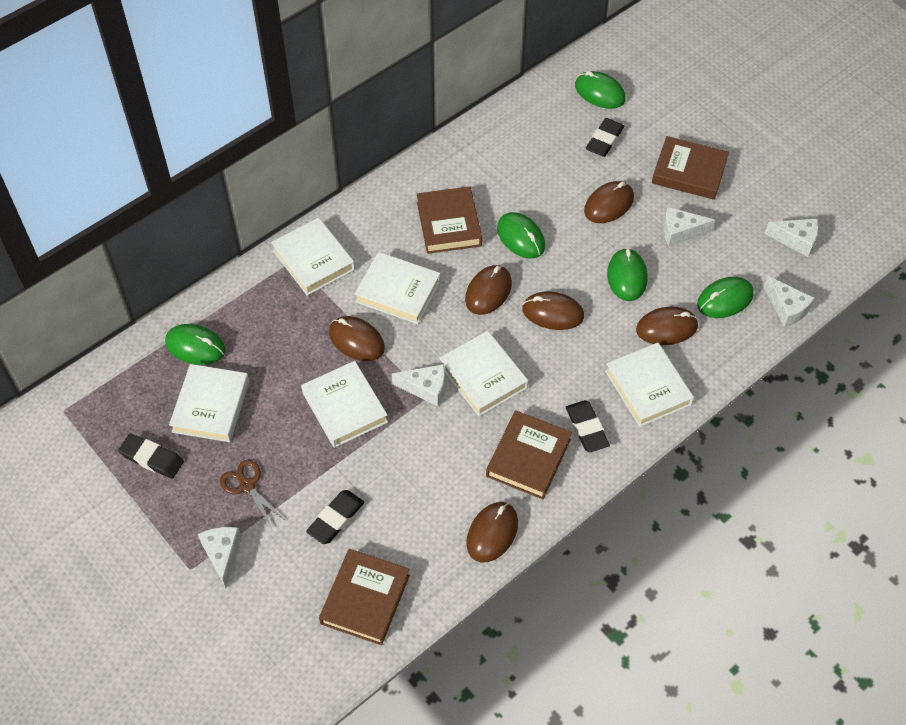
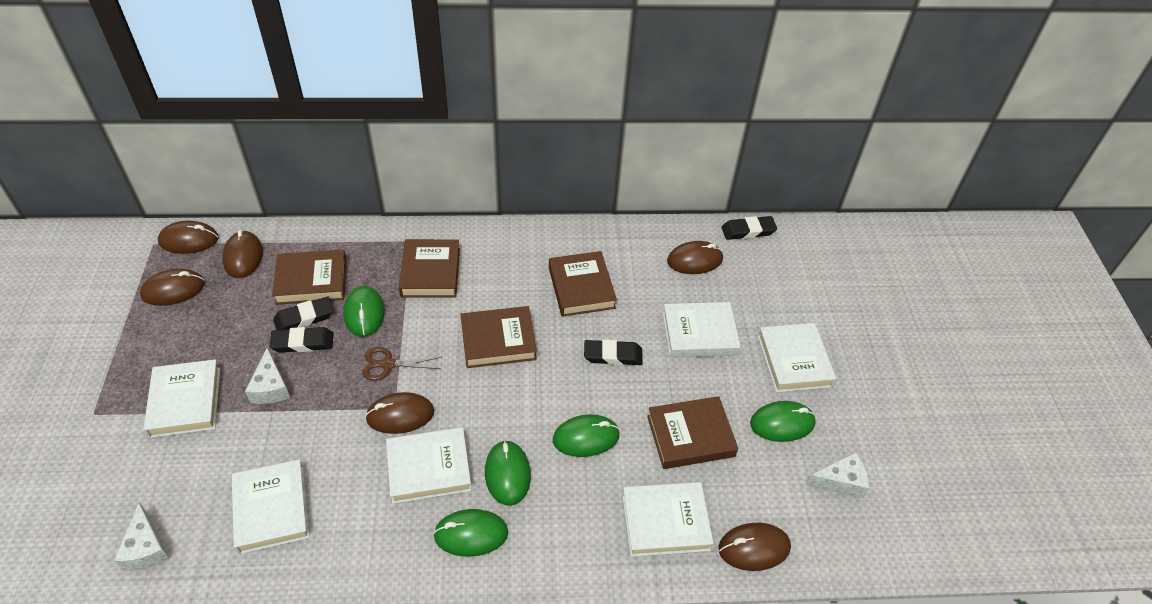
brown book: 4 -> 5
white cheese: 5 -> 3

